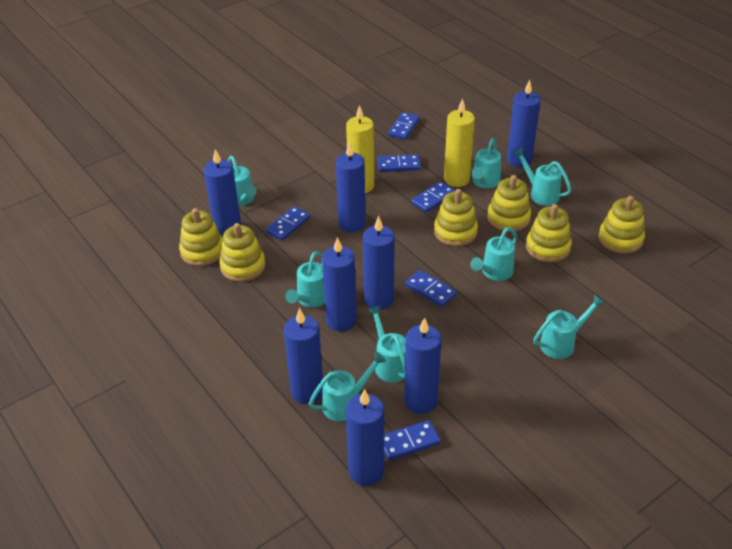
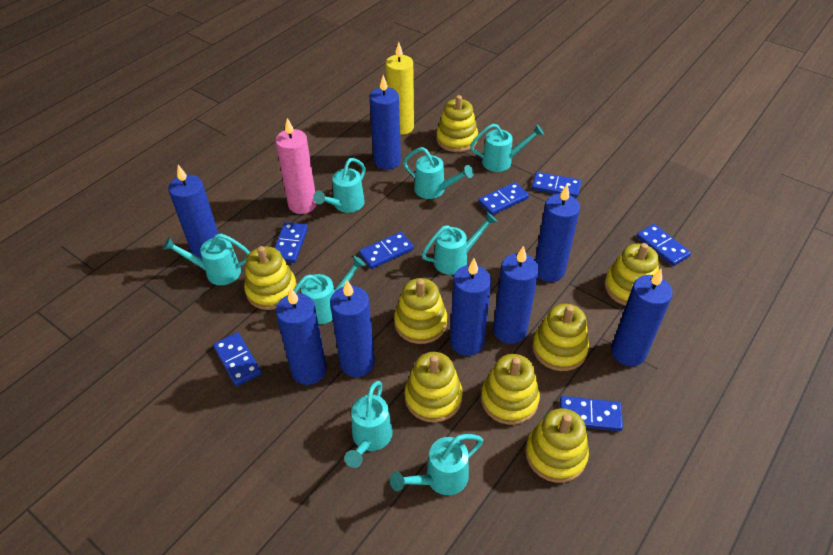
blue domino: 6 -> 7
pink candle: 0 -> 1
yellow candle: 2 -> 1
yellow stacking toy: 6 -> 8

